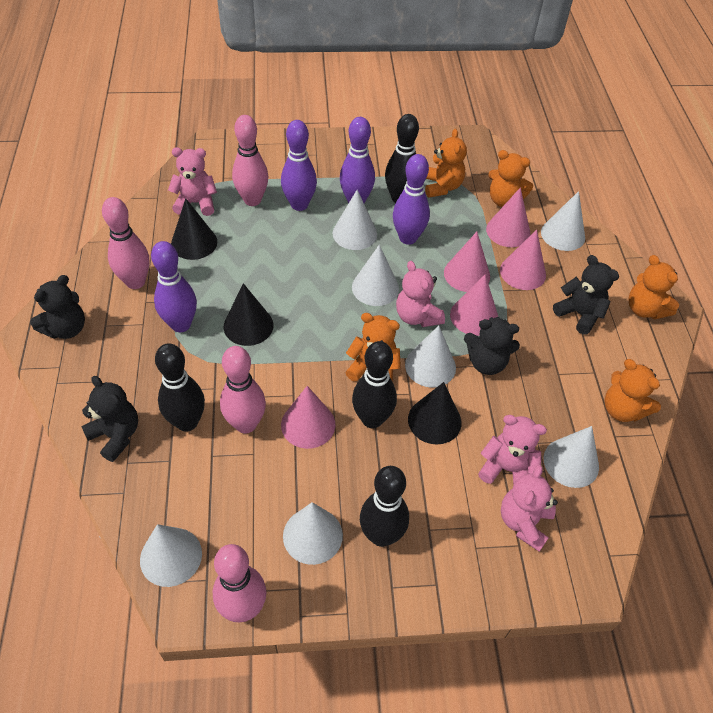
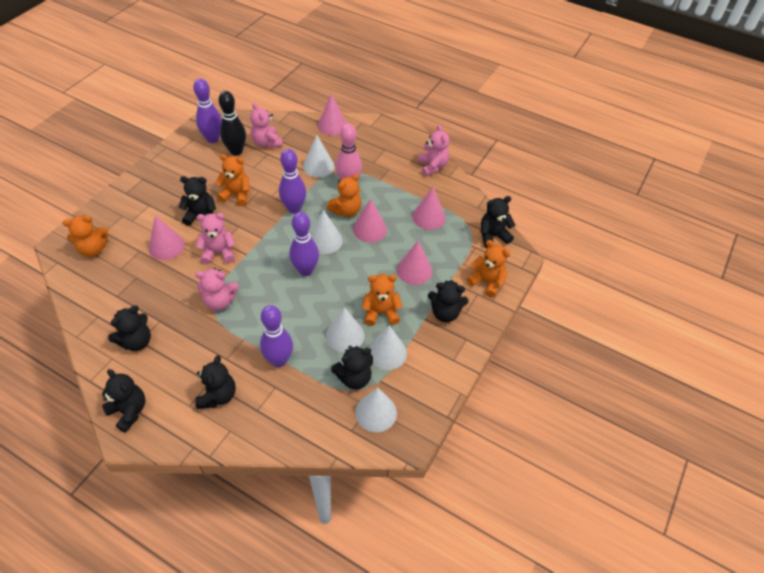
black bowling pin: 4 -> 1
black cone: 3 -> 0
black teddy bear: 4 -> 7
pink bowling pin: 4 -> 1
white cone: 7 -> 5

